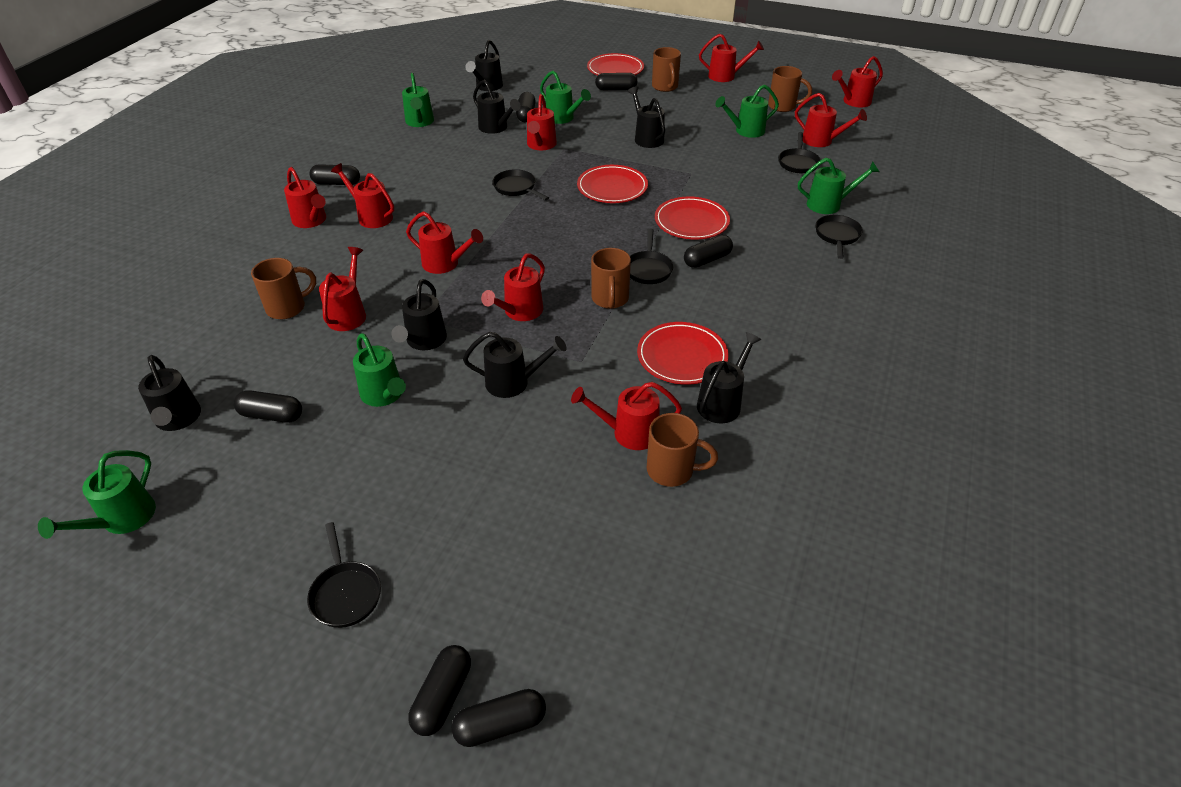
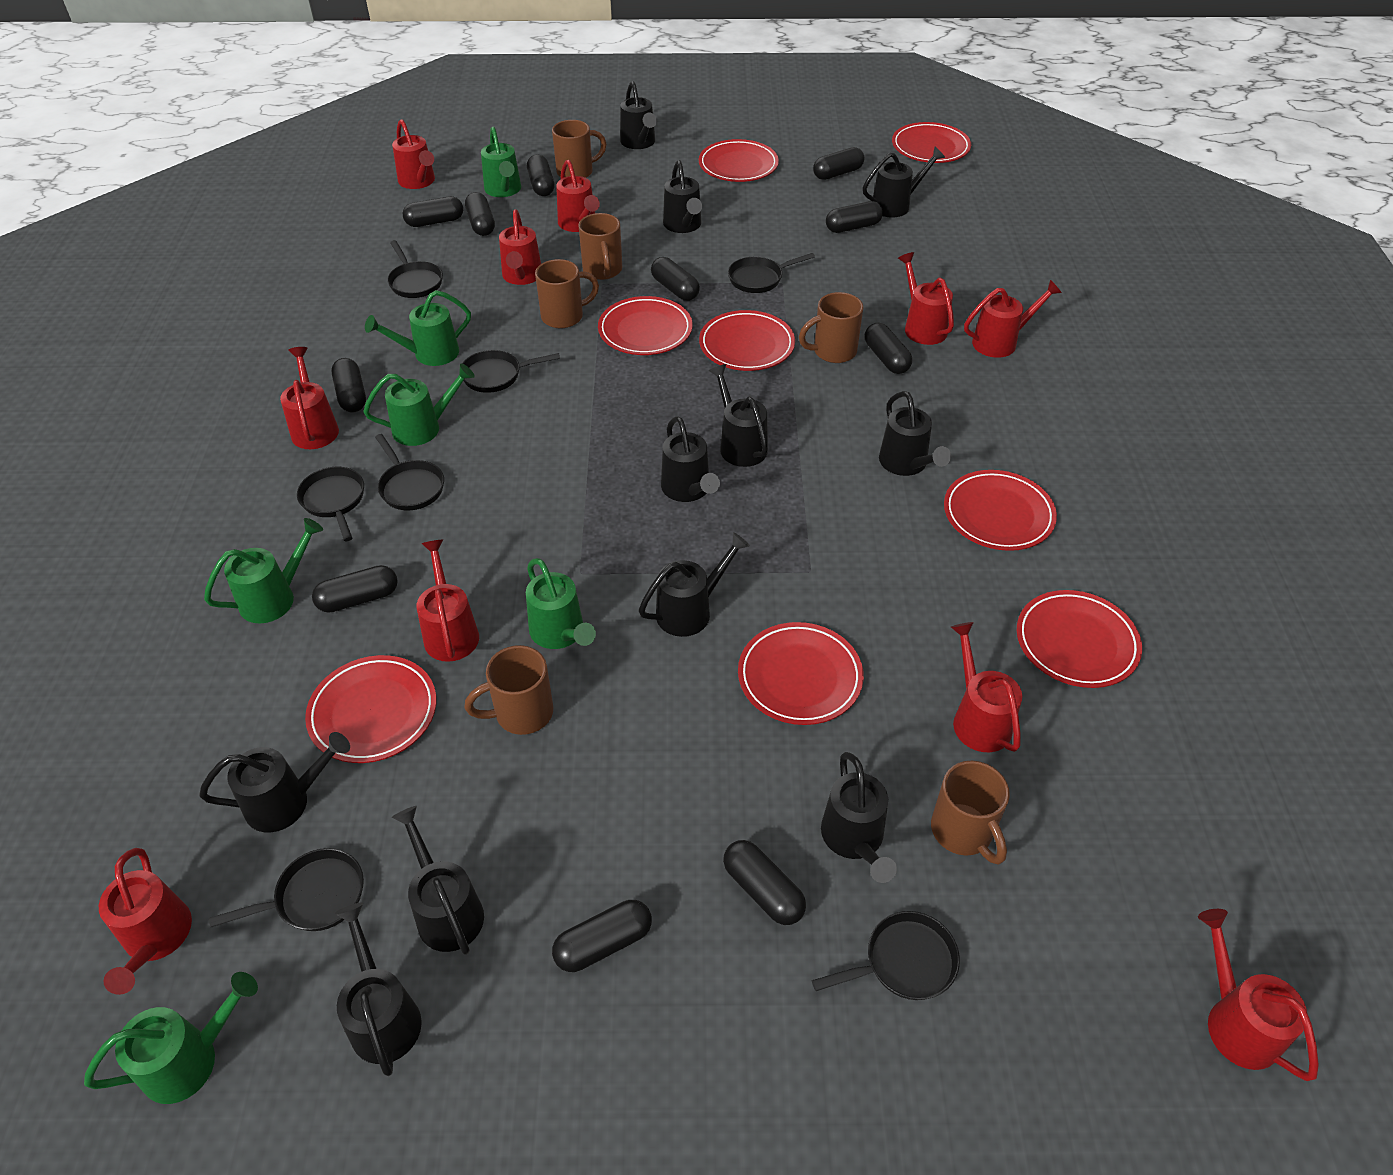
black capsule: 7 -> 11
black pan: 5 -> 7
black watering can: 7 -> 11
brown mug: 5 -> 6
red plate: 4 -> 8

